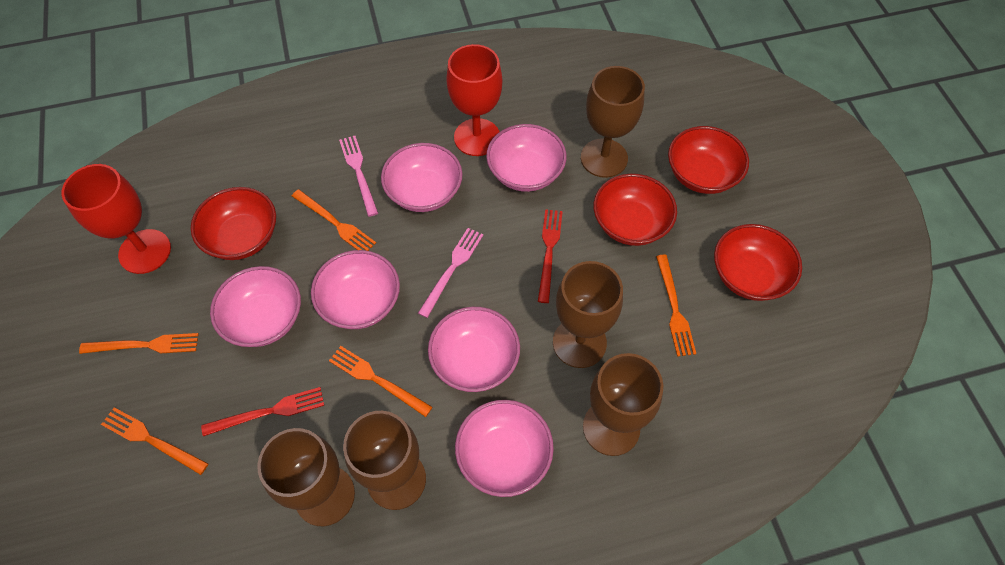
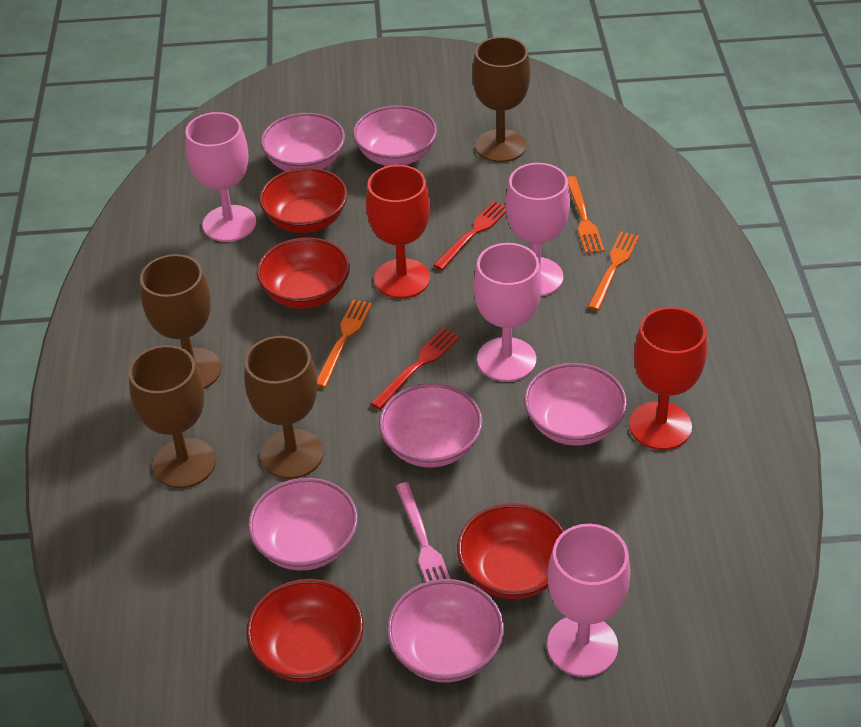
brown goblet: 5 -> 4
orange fork: 5 -> 3
pink fork: 2 -> 1
pink goblet: 0 -> 4

